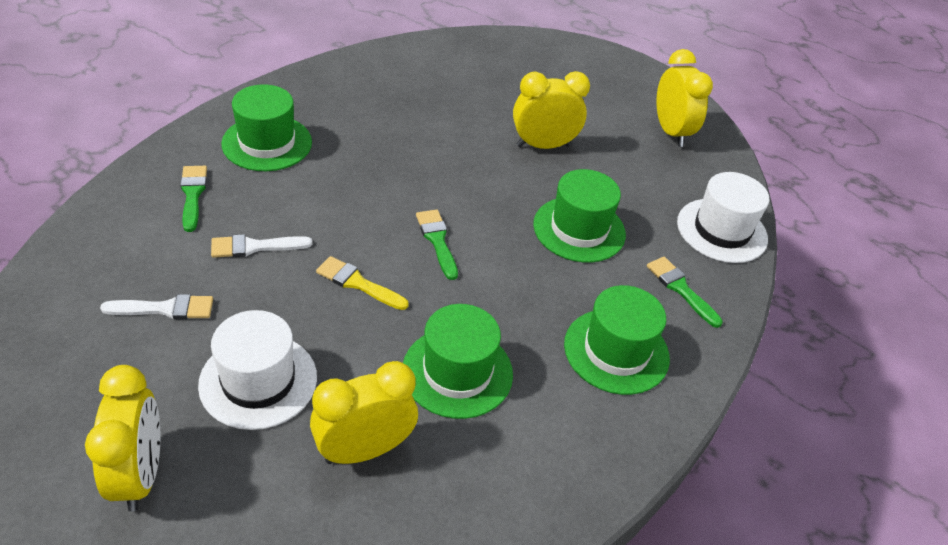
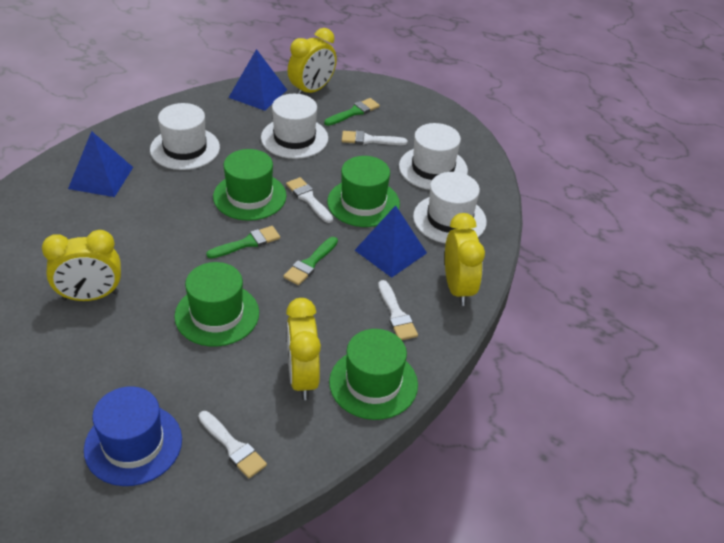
blue hat: 0 -> 1
blue pyramid: 0 -> 3
white brush: 2 -> 4
white hat: 2 -> 4
yellow brush: 1 -> 0

